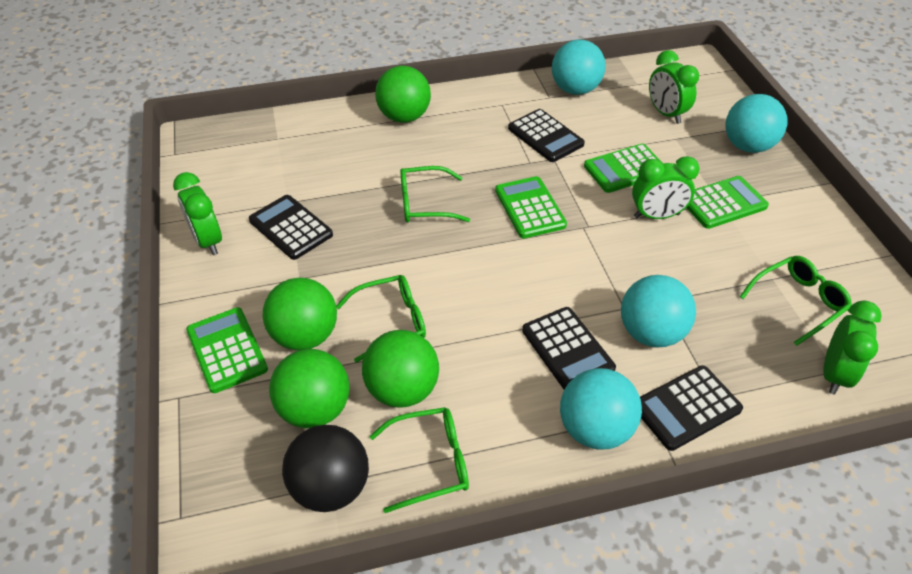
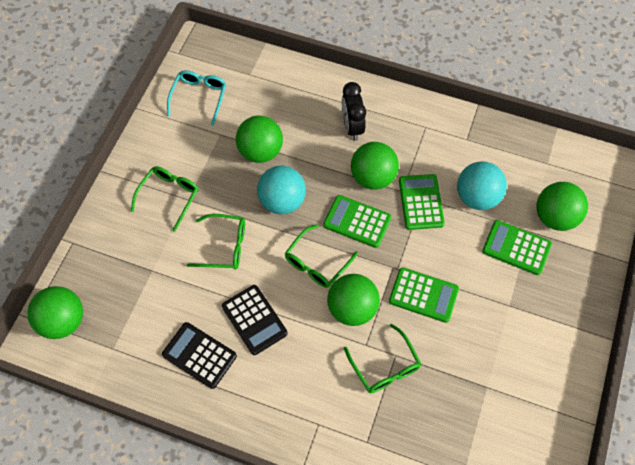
black ball: 1 -> 0
black calculator: 4 -> 2
black clock: 0 -> 1
green ball: 4 -> 5
green clock: 4 -> 0
turquoise ball: 4 -> 2
turquoise glasses: 0 -> 1

